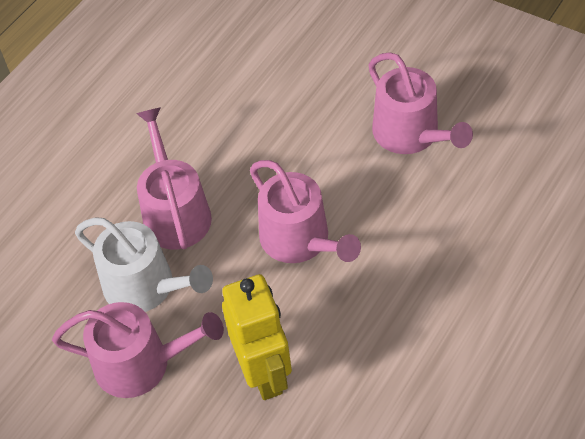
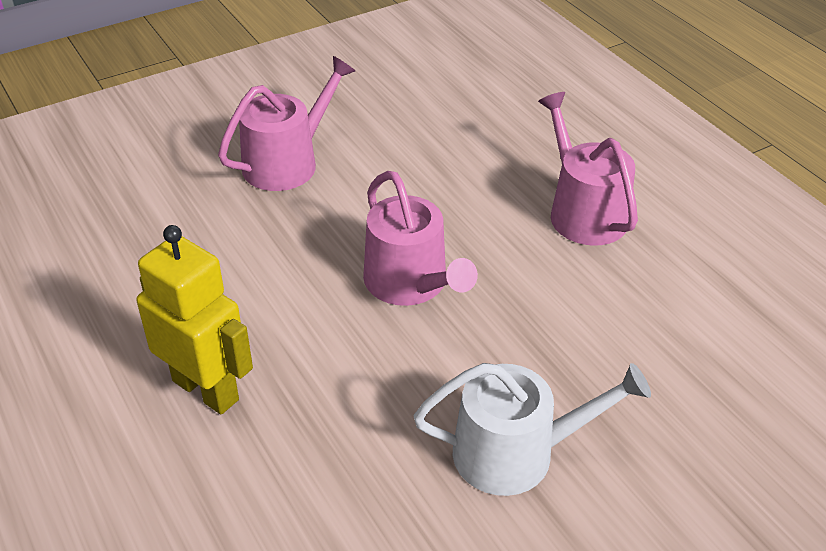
pink watering can: 4 -> 3

